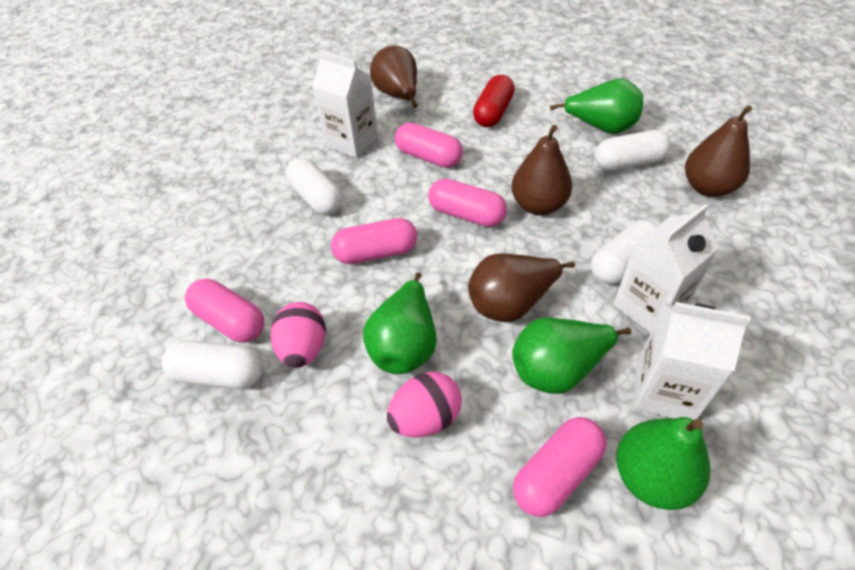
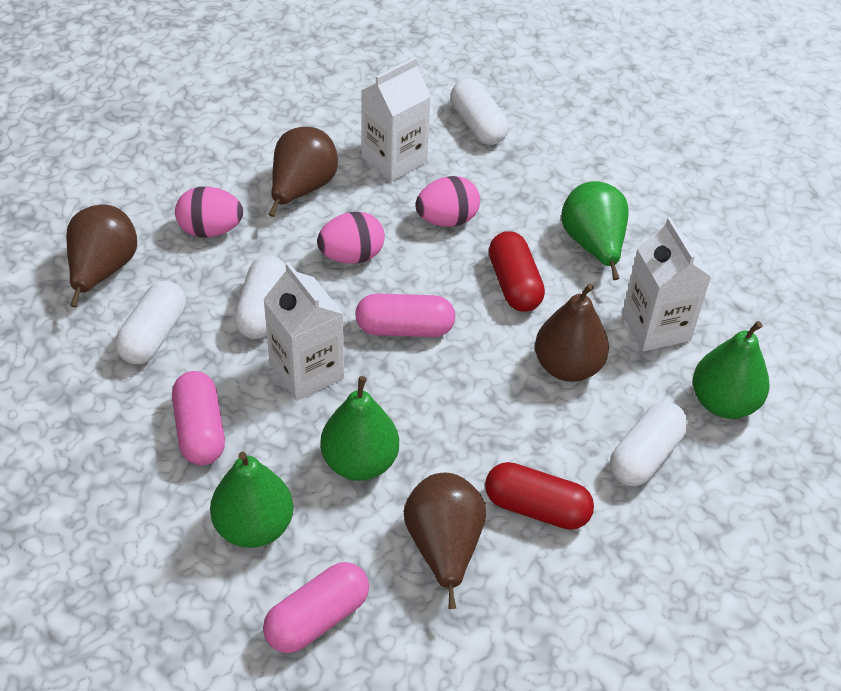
pink capsule: 5 -> 3
pink egg: 2 -> 3
red capsule: 1 -> 2

